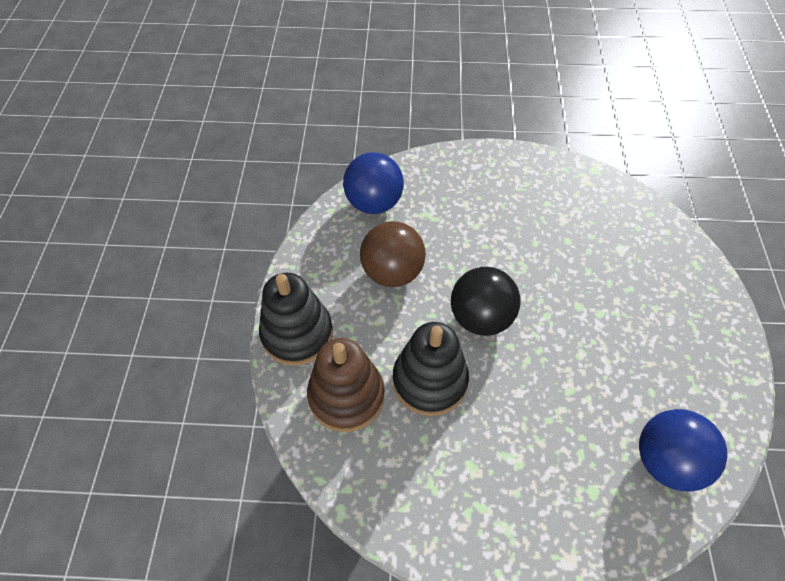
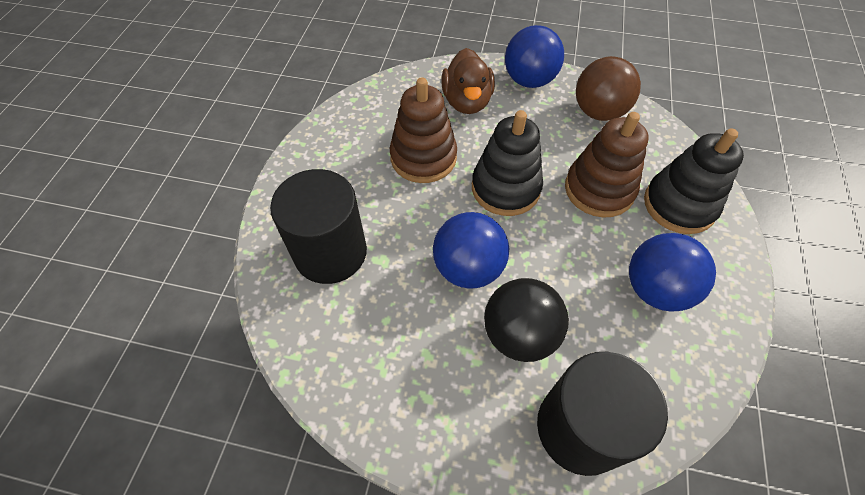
black cylinder: 0 -> 2
blue ball: 2 -> 3
brown duck: 0 -> 1
brown stacking toy: 1 -> 2

